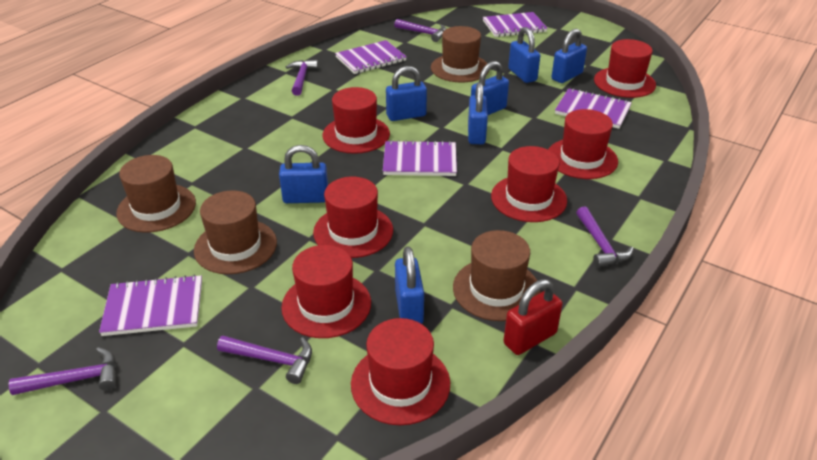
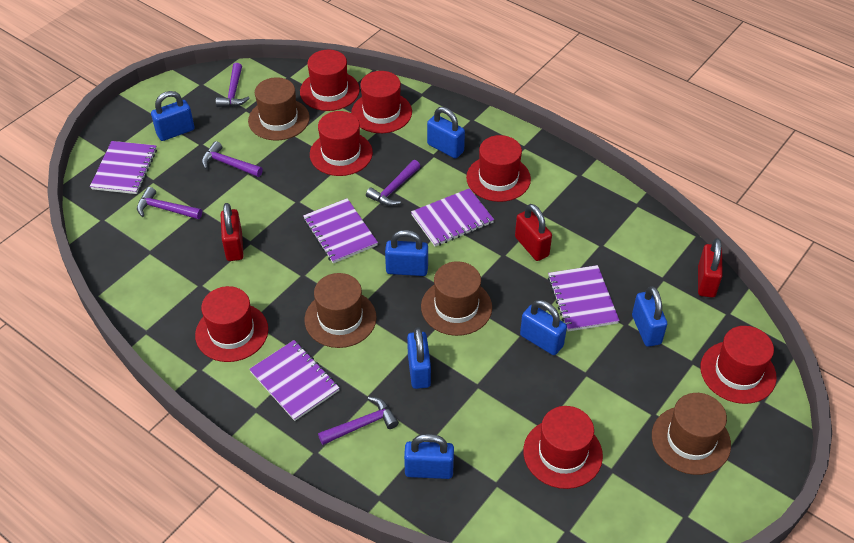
red padlock: 1 -> 3

